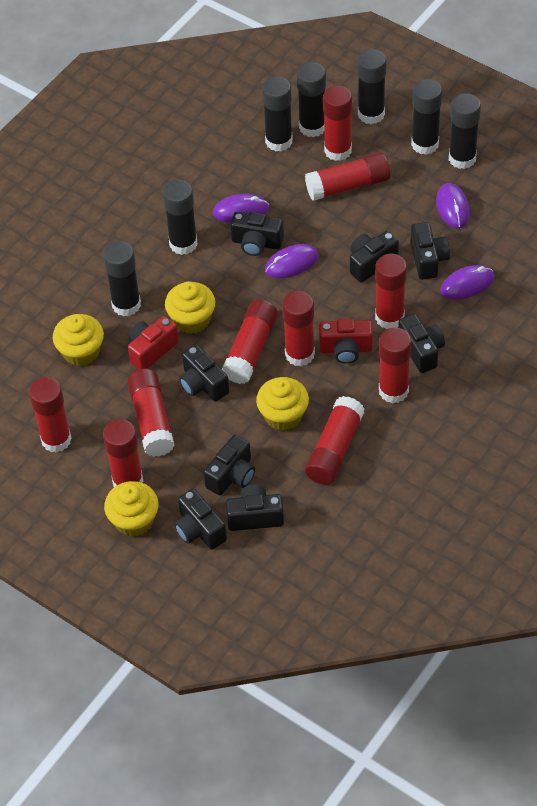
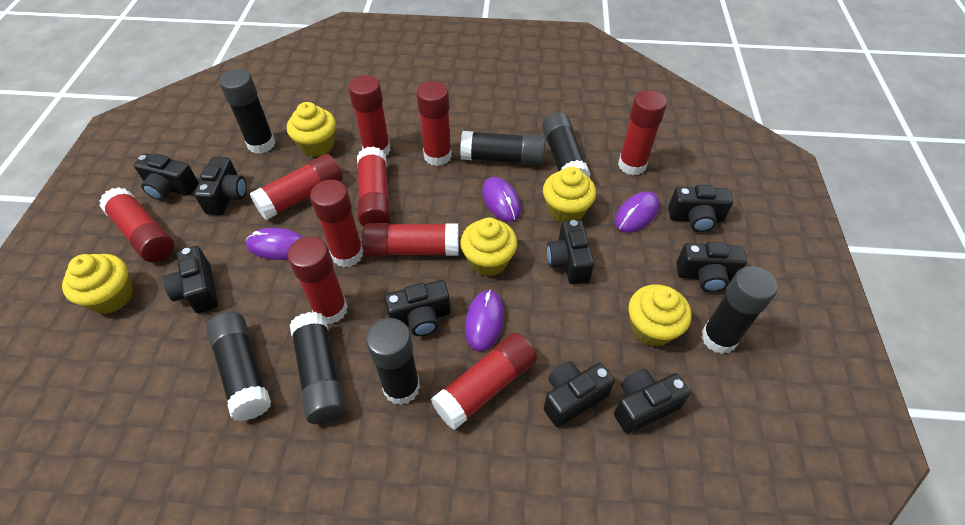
black camera: 8 -> 9
red camera: 2 -> 0
yellow cupcake: 4 -> 5

